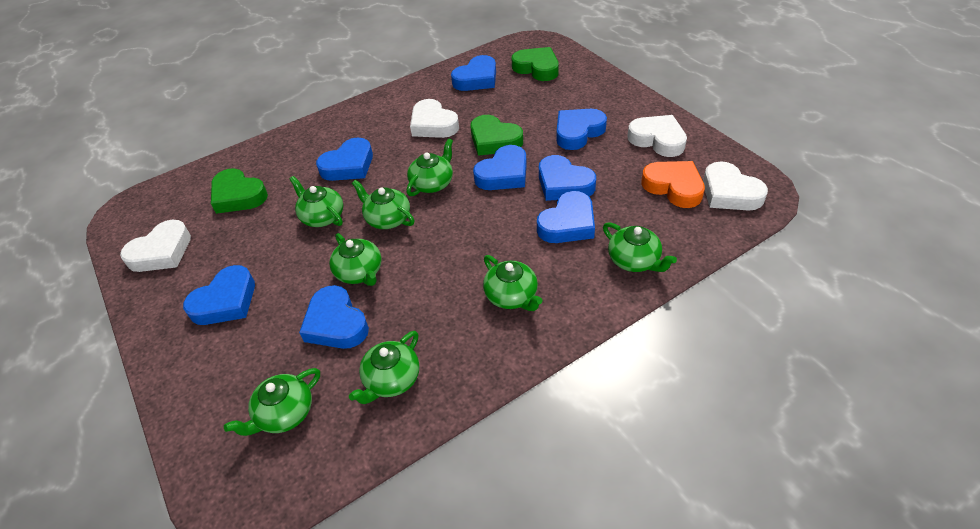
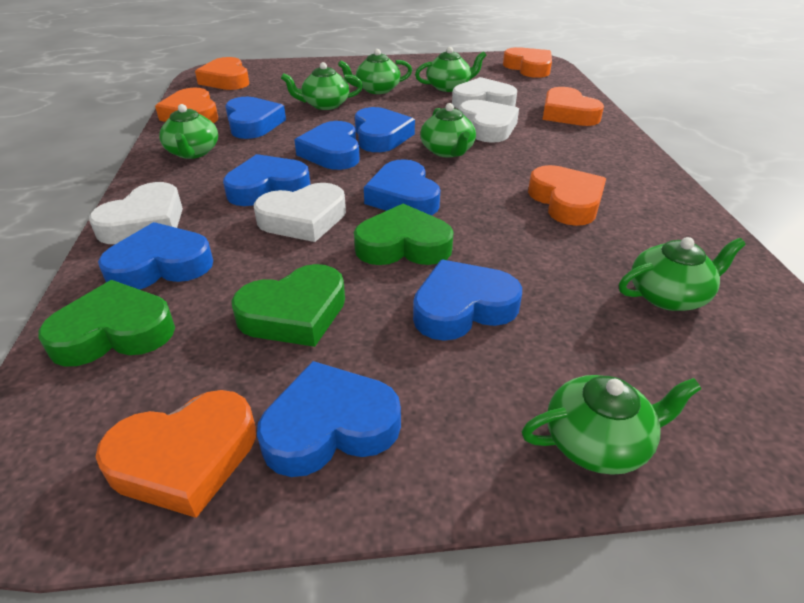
green teapot: 8 -> 7
orange heart: 1 -> 6

